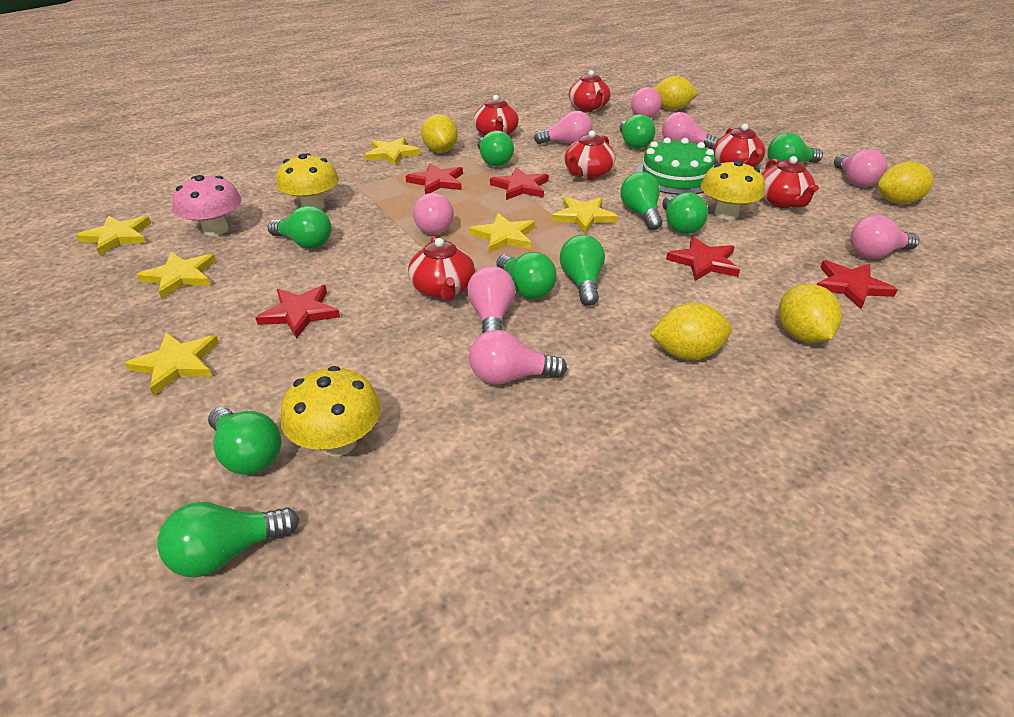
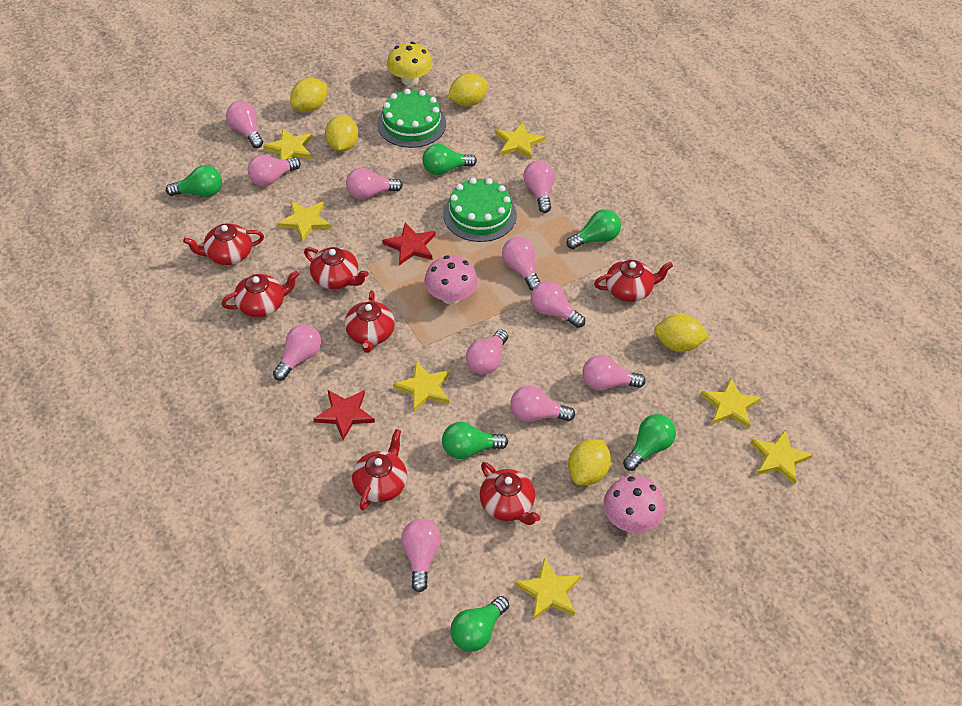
green cake: 1 -> 2
green light bulb: 10 -> 6
pink light bulb: 8 -> 11
pink mushroom: 1 -> 2
red star: 5 -> 2
red teapot: 6 -> 7
yellow mushroom: 3 -> 1
yellow star: 6 -> 7

